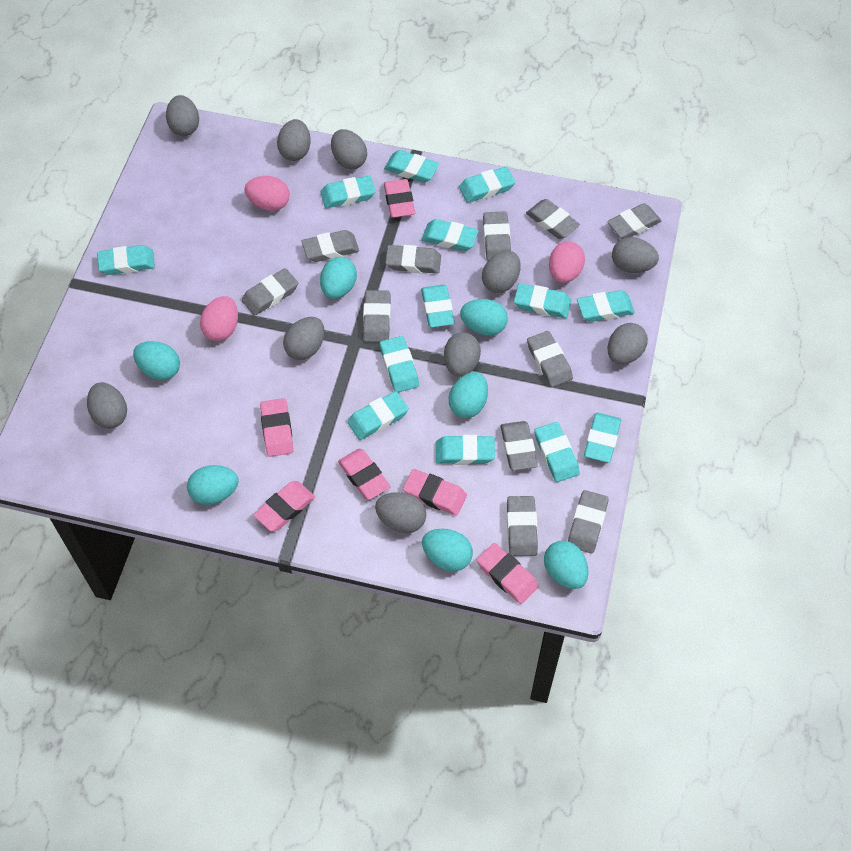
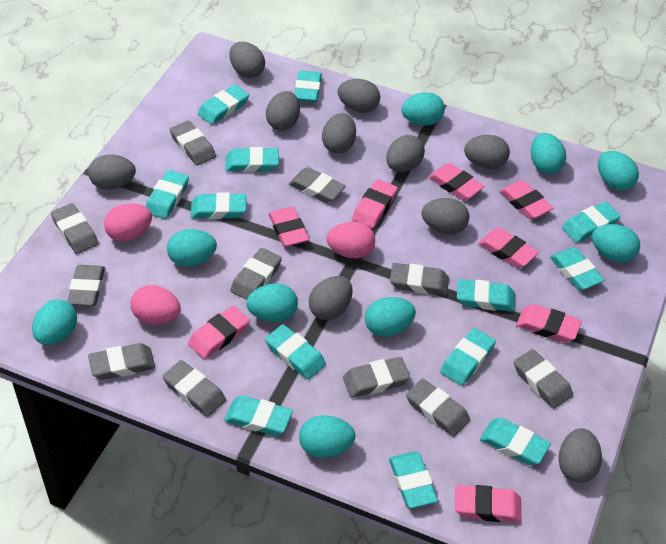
pink eraser: 6 -> 8
turquoise egg: 7 -> 9

